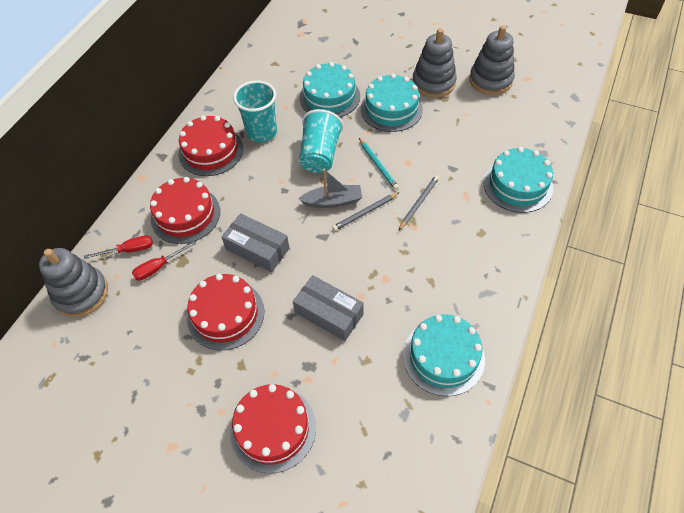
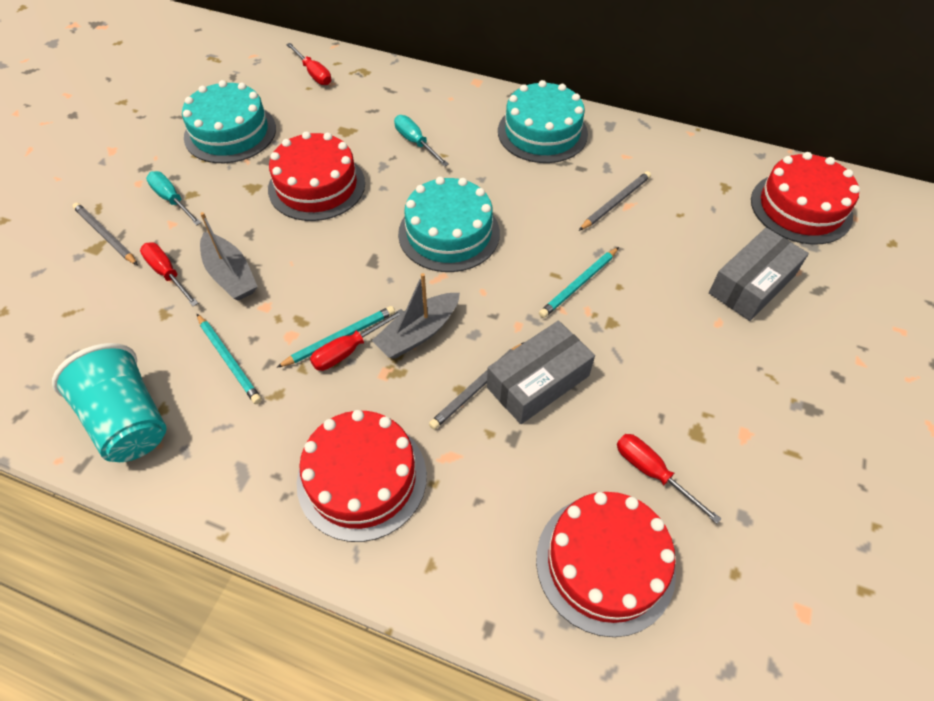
grey boat: 1 -> 2
grey pencil: 2 -> 3
grey stacking toy: 3 -> 0
red screwdriver: 2 -> 4
turquoise cake: 4 -> 3
turquoise cup: 2 -> 1
turquoise pencil: 1 -> 3
turquoise screwdriver: 0 -> 2

